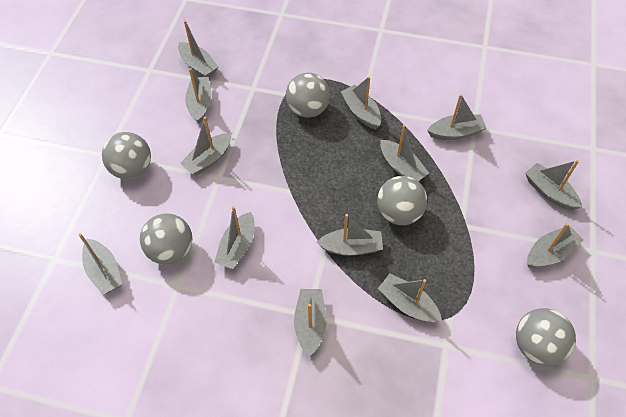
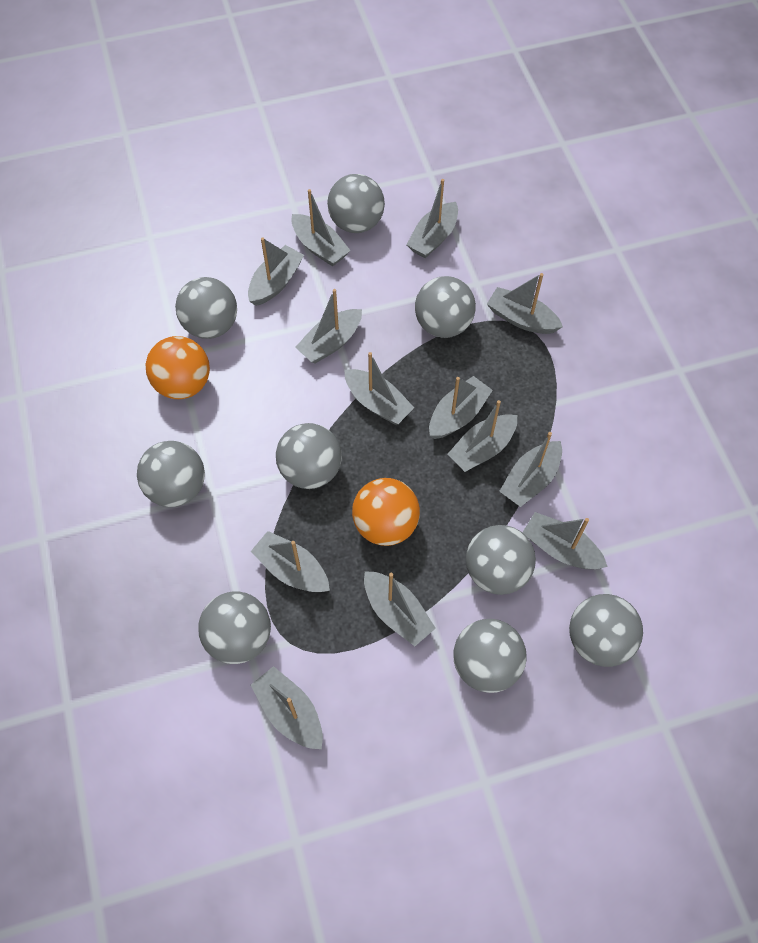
grey ball: 5 -> 9
orange ball: 0 -> 2

